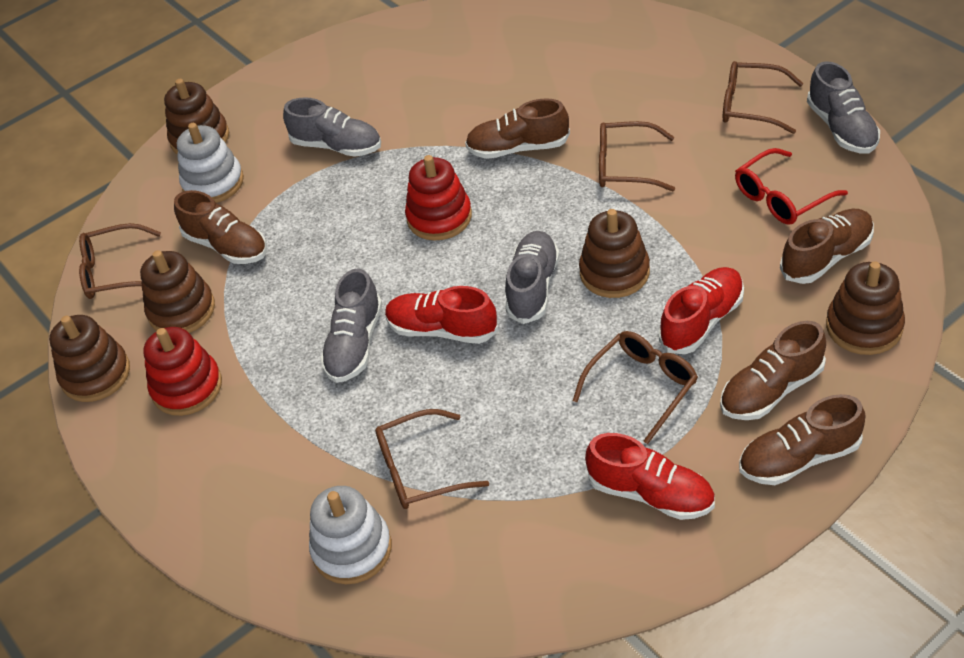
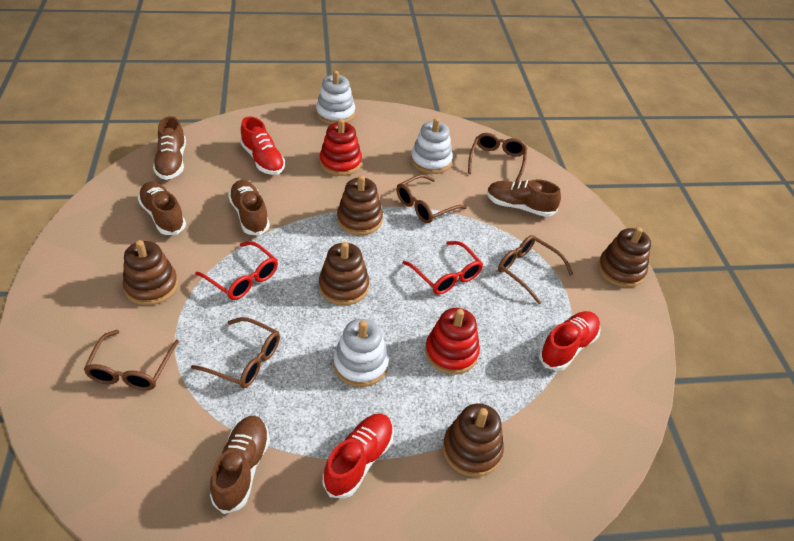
grey shoe: 4 -> 0
red glasses: 1 -> 2
white stacking toy: 2 -> 3

